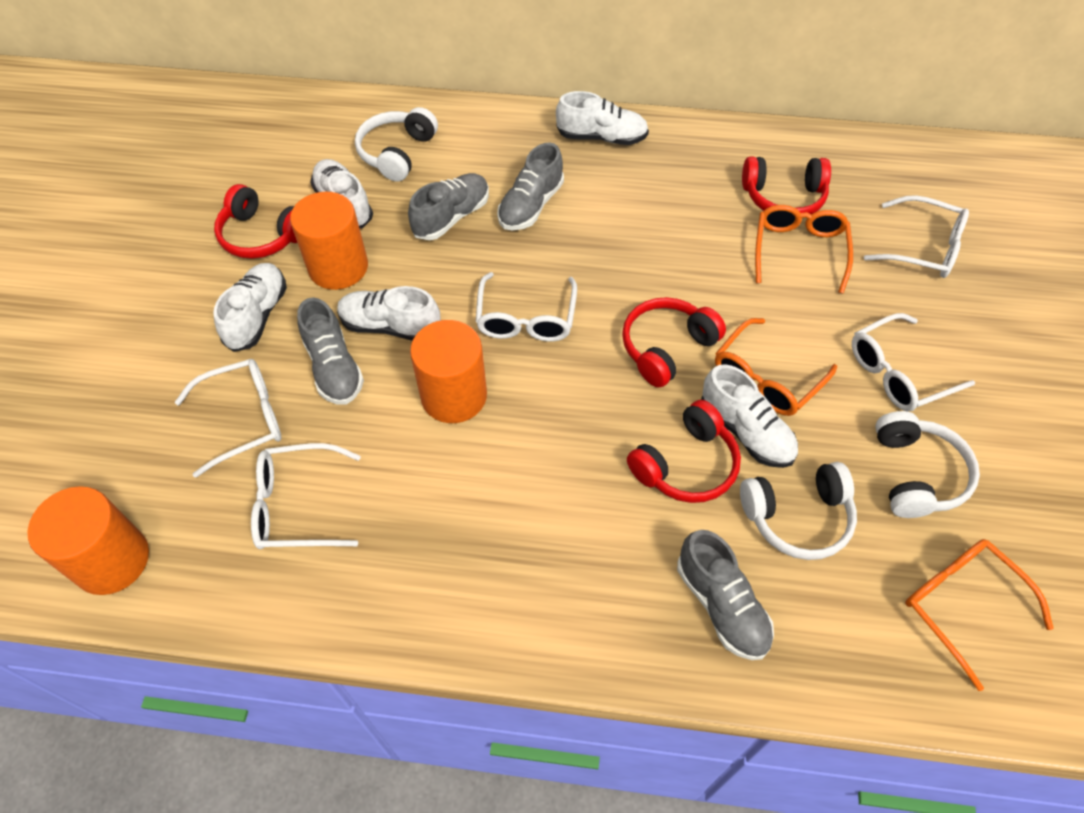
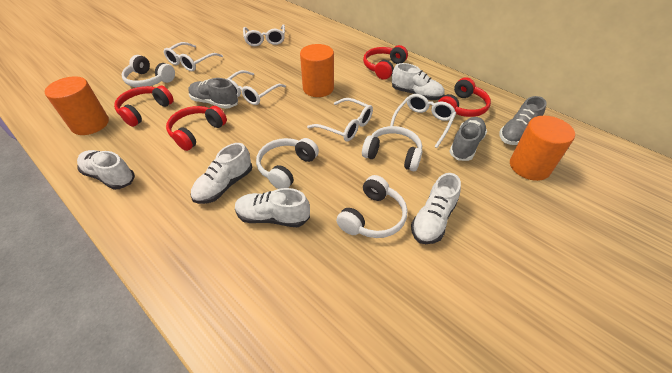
grey shoe: 4 -> 3
orange glasses: 3 -> 0
white headphones: 3 -> 4

